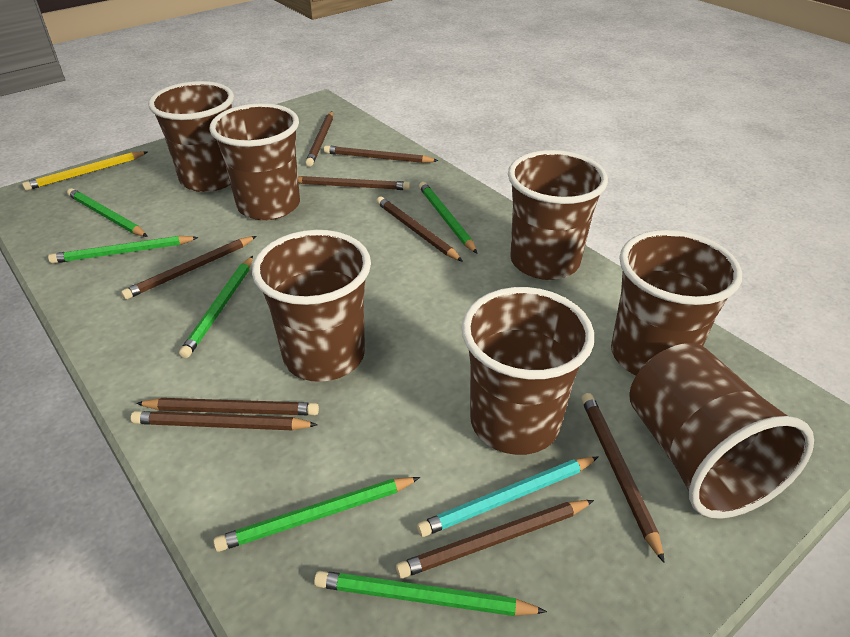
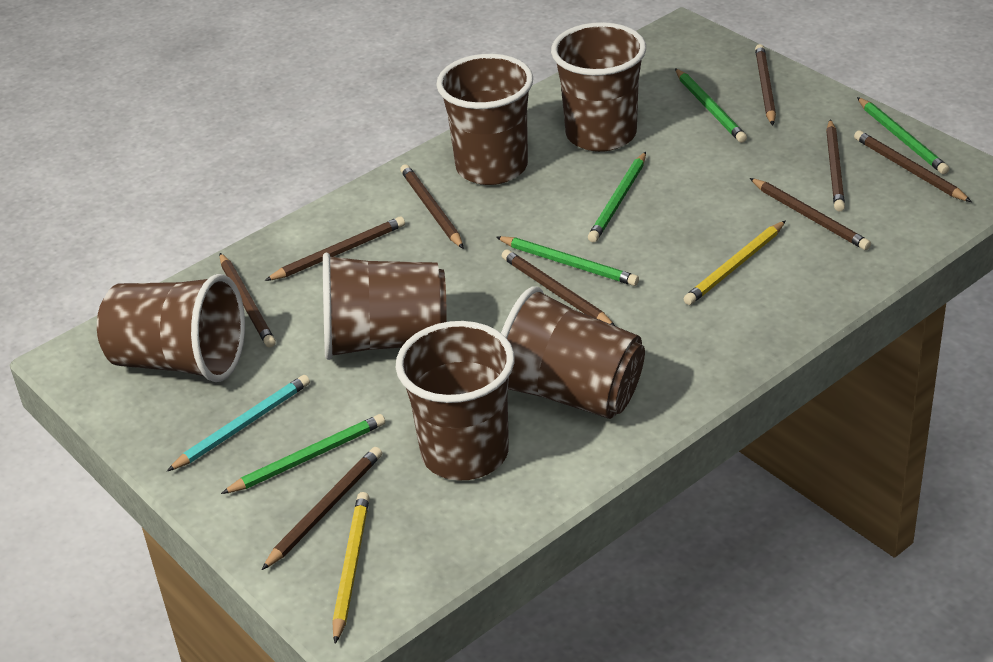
brown cup: 7 -> 6
green pencil: 6 -> 5
yellow pencil: 1 -> 2

